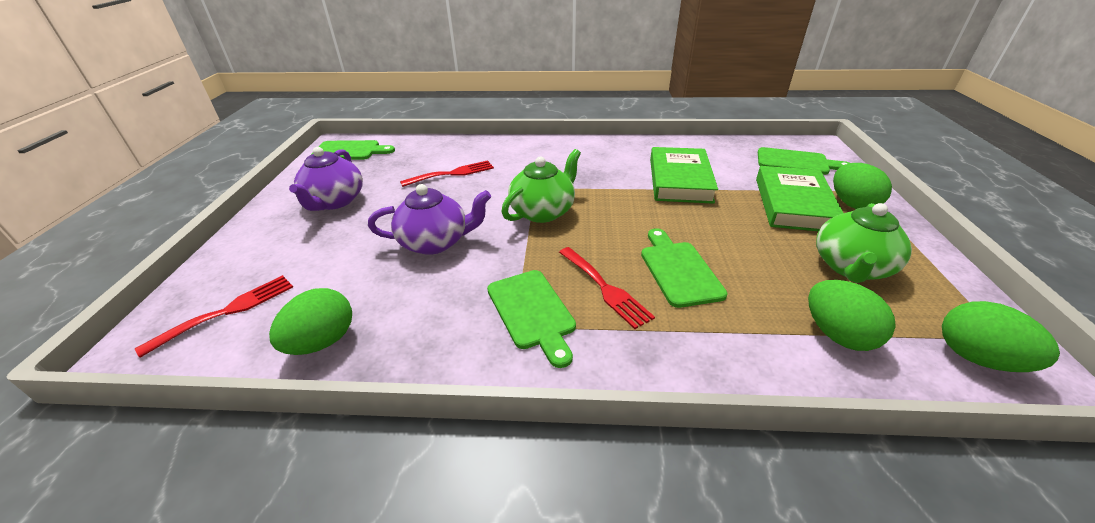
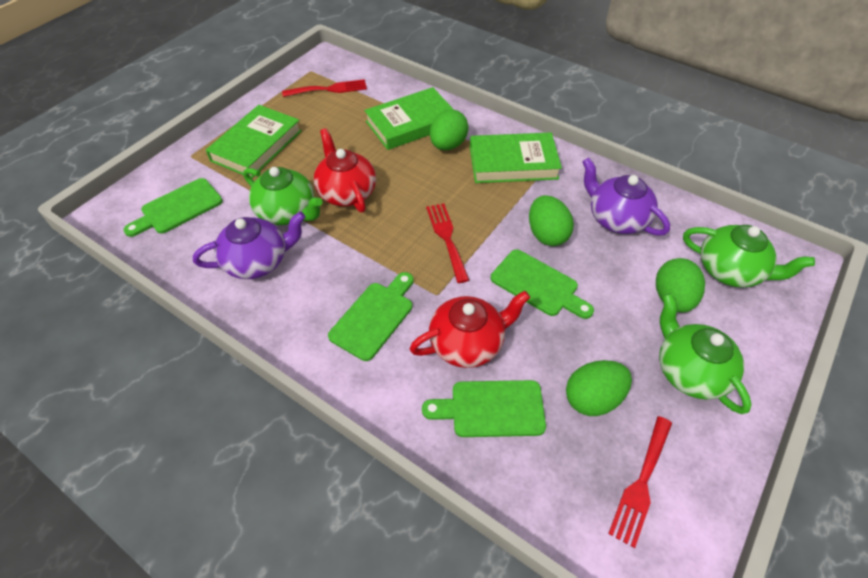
green book: 2 -> 3
green teapot: 2 -> 3
red teapot: 0 -> 2

